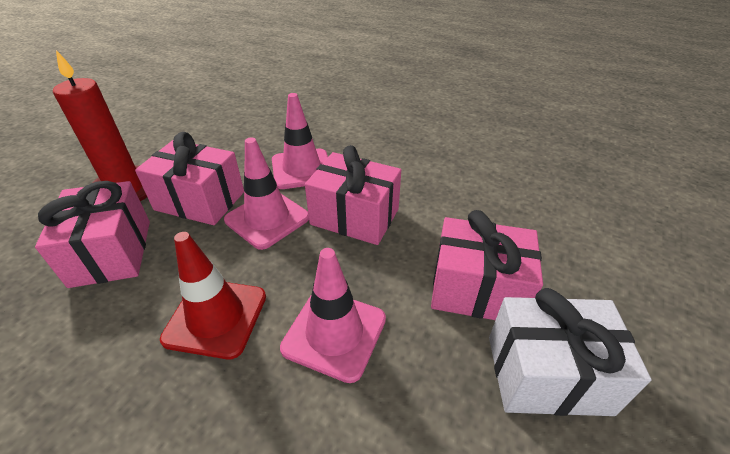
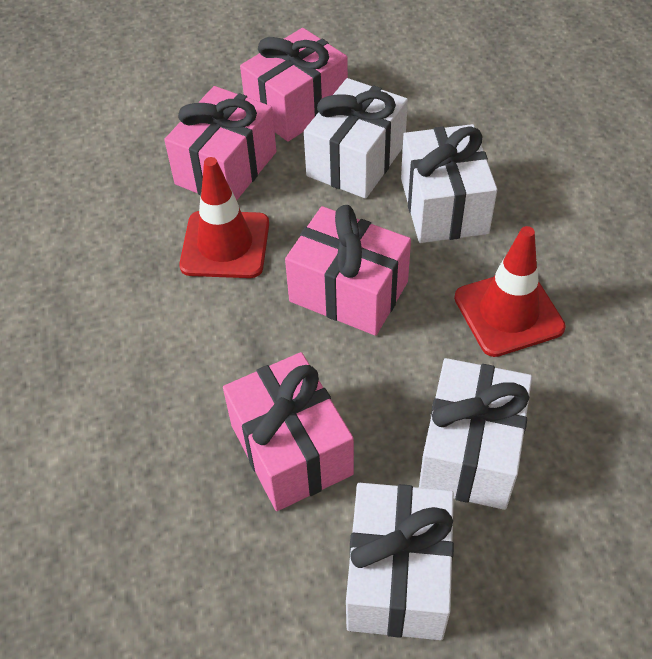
pink traffic cone: 3 -> 0
red candle: 1 -> 0
red traffic cone: 1 -> 2
white gift: 1 -> 4

